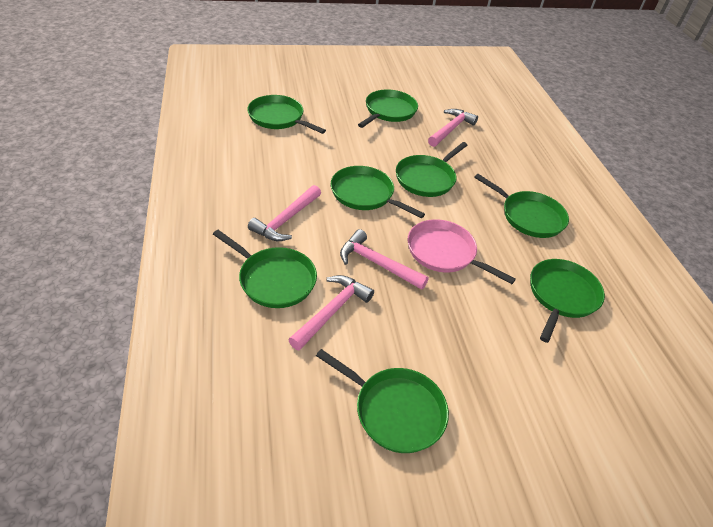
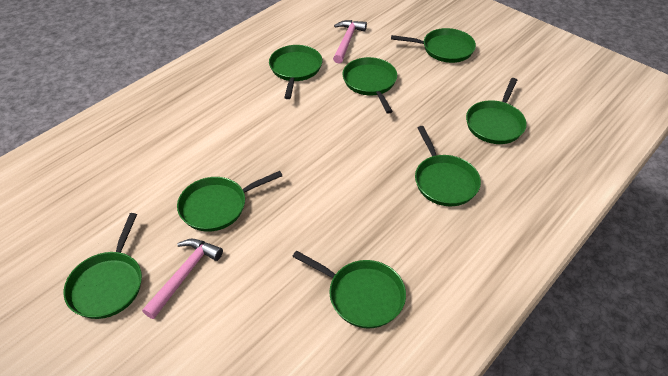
pink hammer: 4 -> 2
pink pan: 1 -> 0

